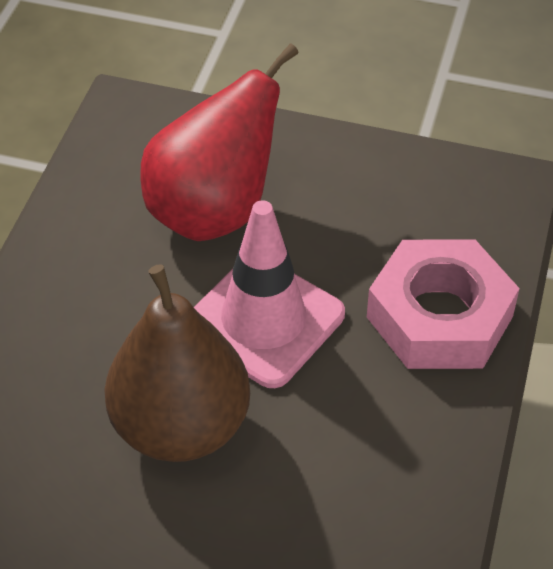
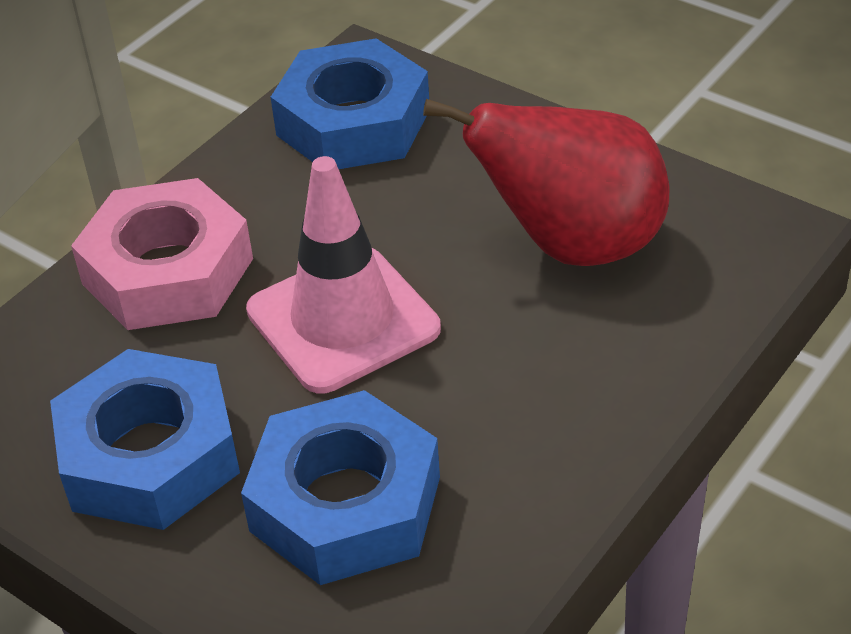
blue nut: 0 -> 3
brown pear: 1 -> 0

